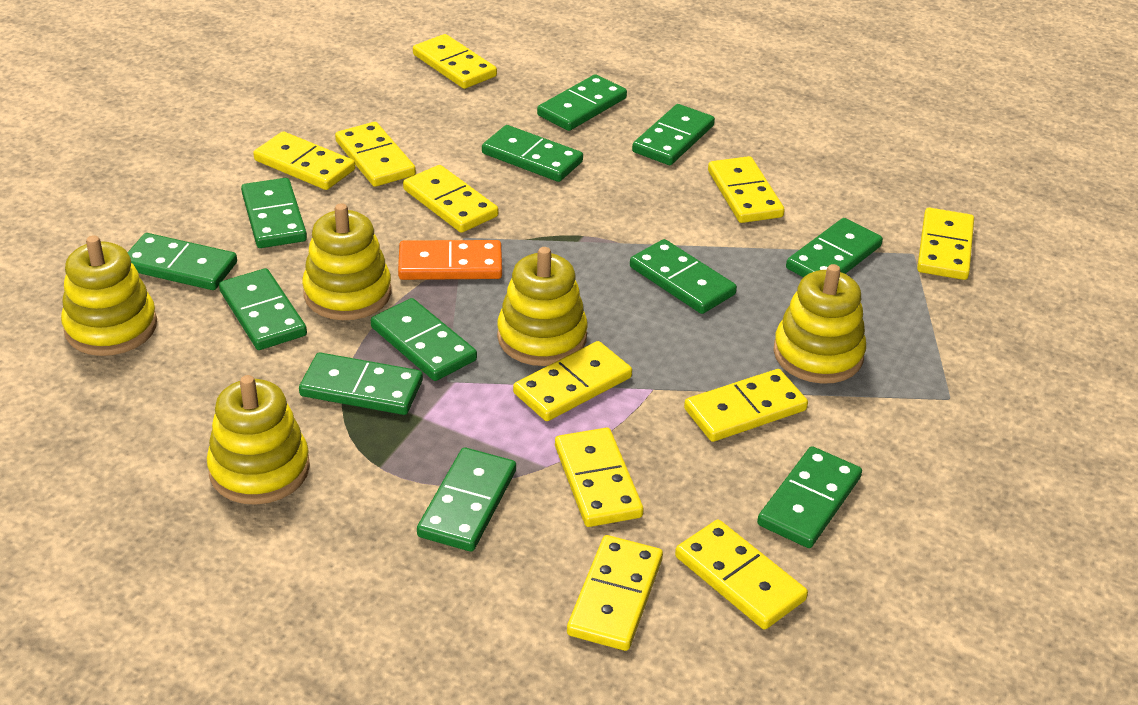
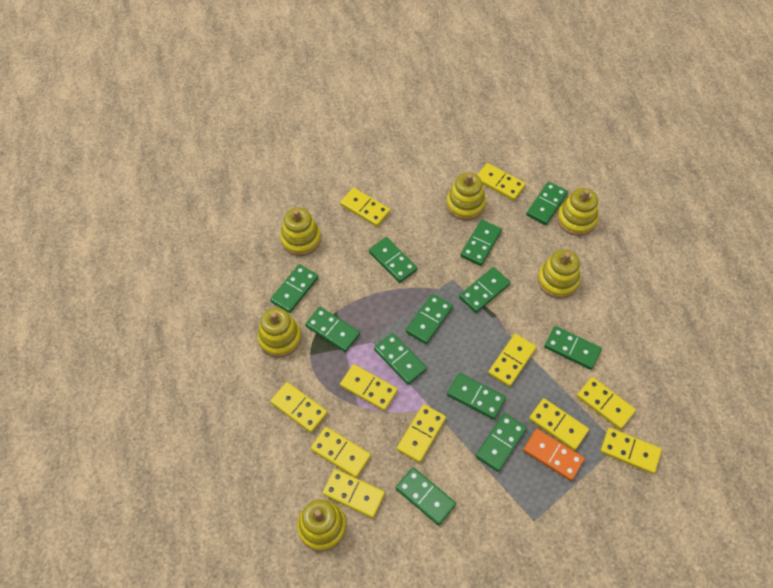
yellow stacking toy: 5 -> 6

